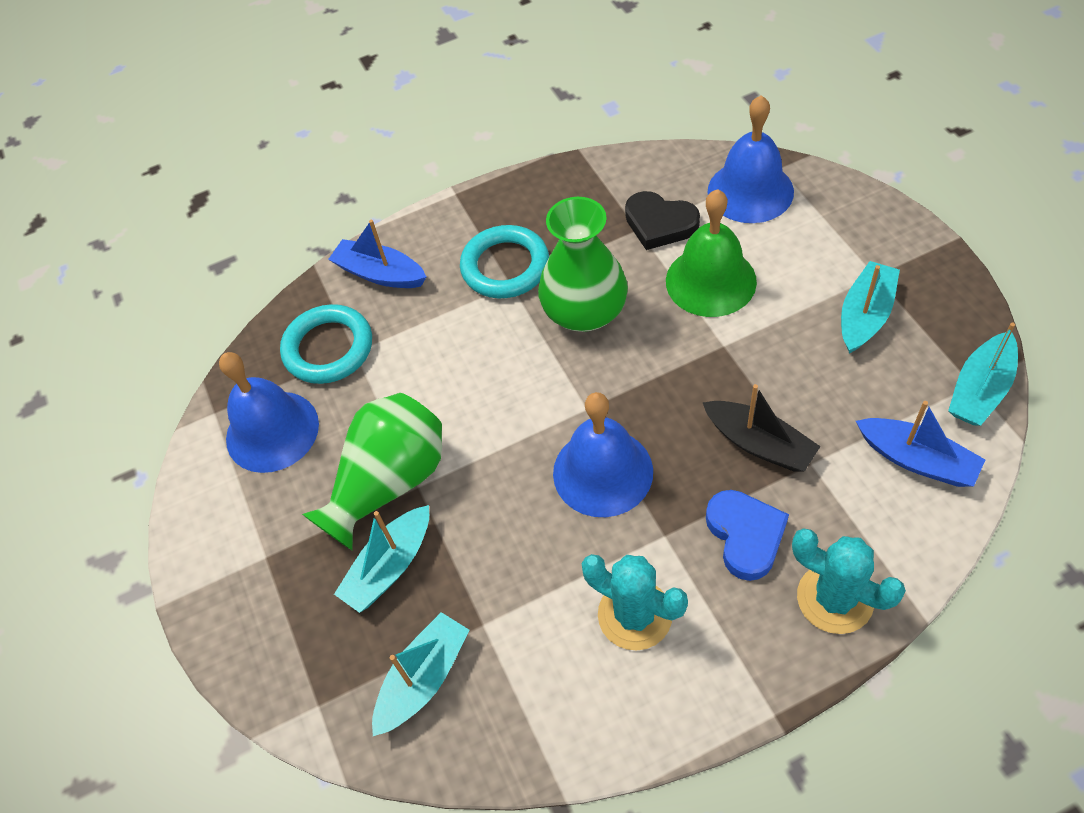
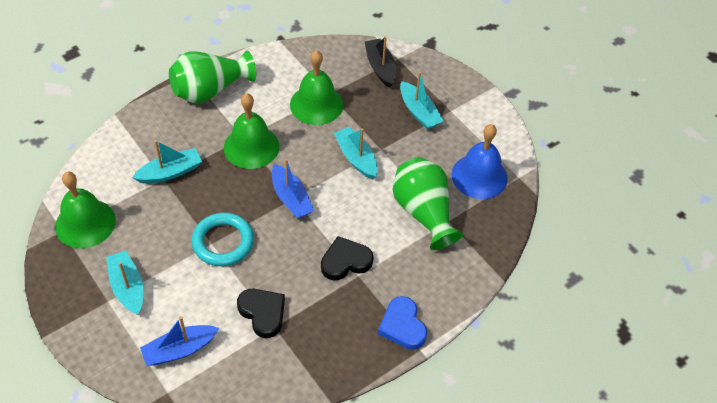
black heart: 1 -> 2
blue bell: 3 -> 1
green bell: 1 -> 3
turquoise cactus: 2 -> 0
turquoise ring: 2 -> 1

